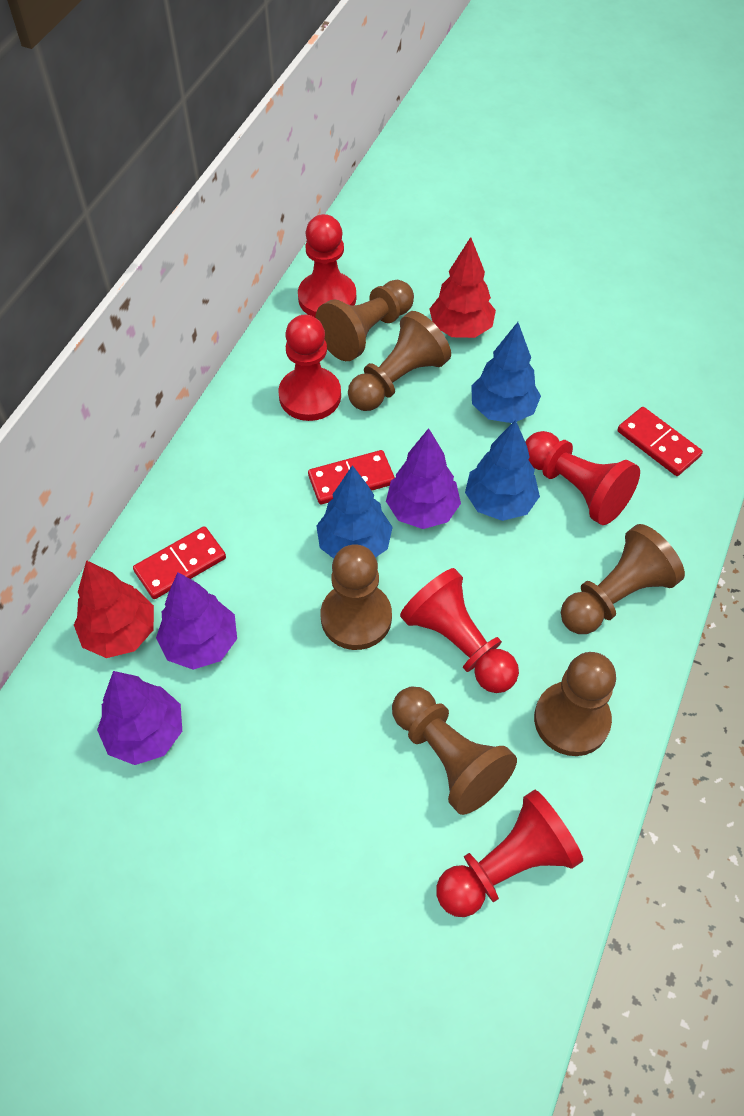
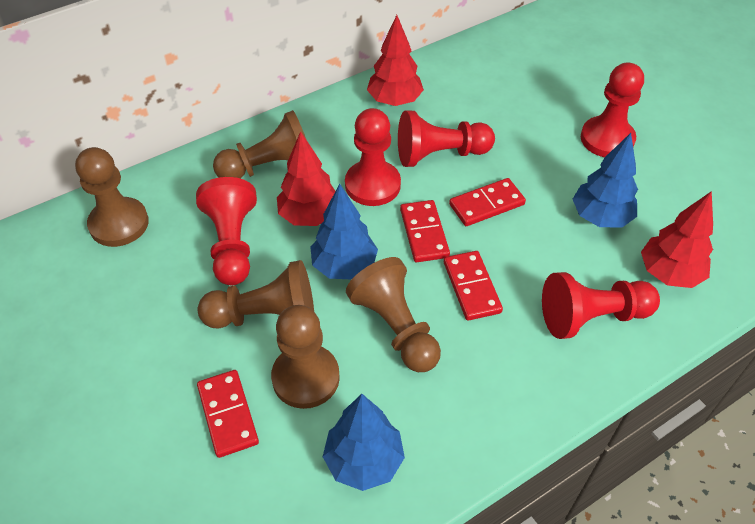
brown pawn: 6 -> 5
purple tree: 3 -> 0
red domino: 3 -> 4
red tree: 2 -> 3

